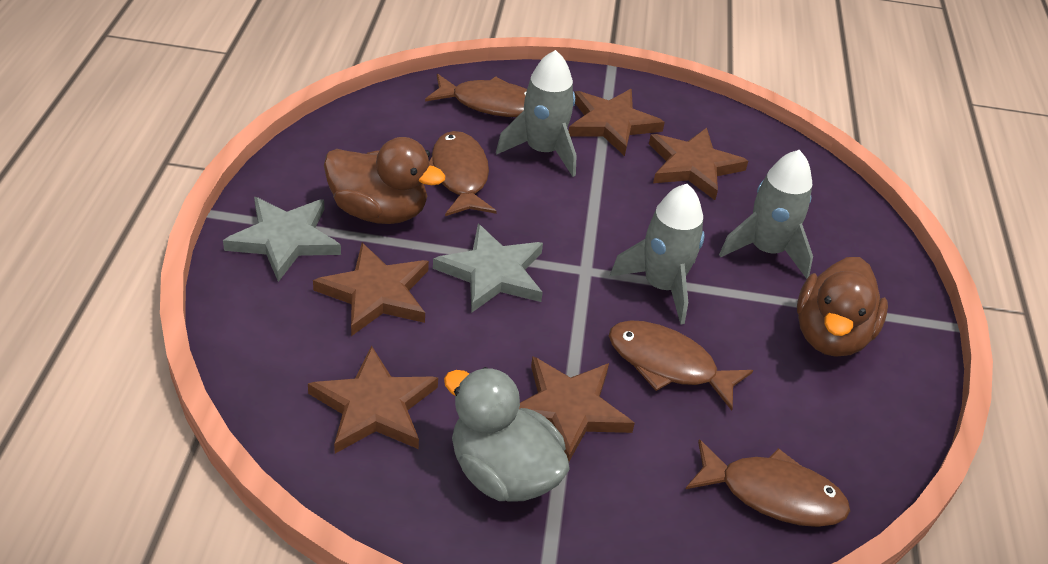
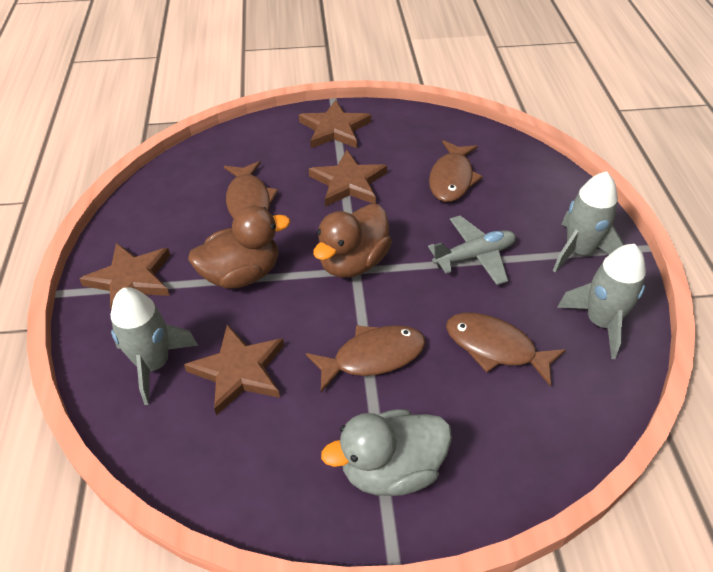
brown star: 5 -> 4
grey plane: 0 -> 1
grey star: 2 -> 0

